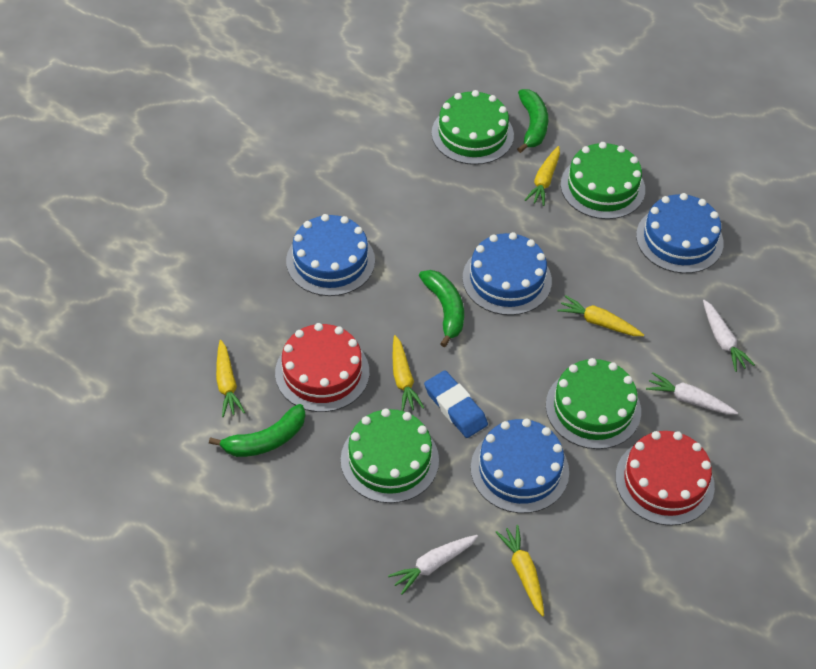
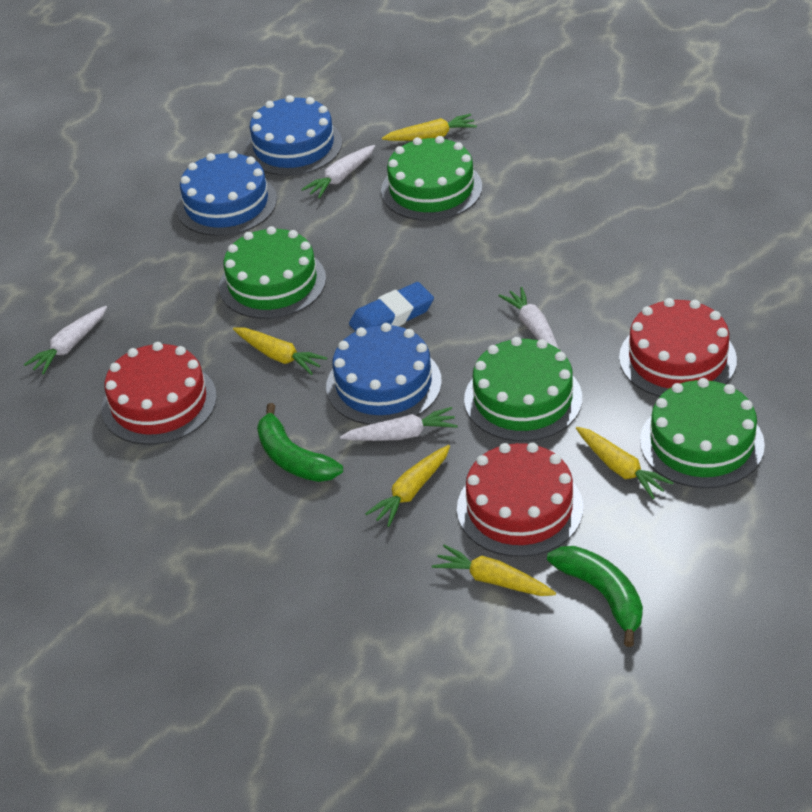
blue cake: 4 -> 3
green banana: 3 -> 2
red cake: 2 -> 3
white carrot: 3 -> 4

